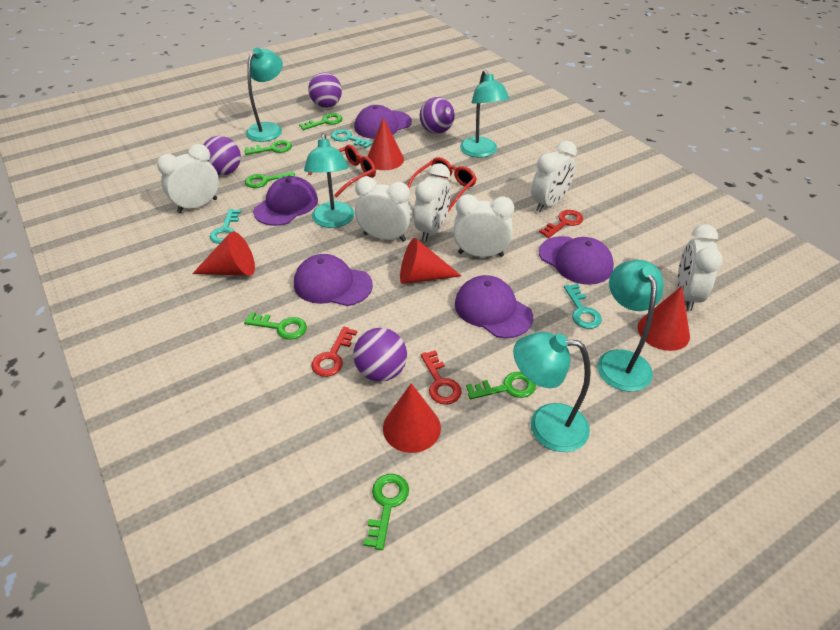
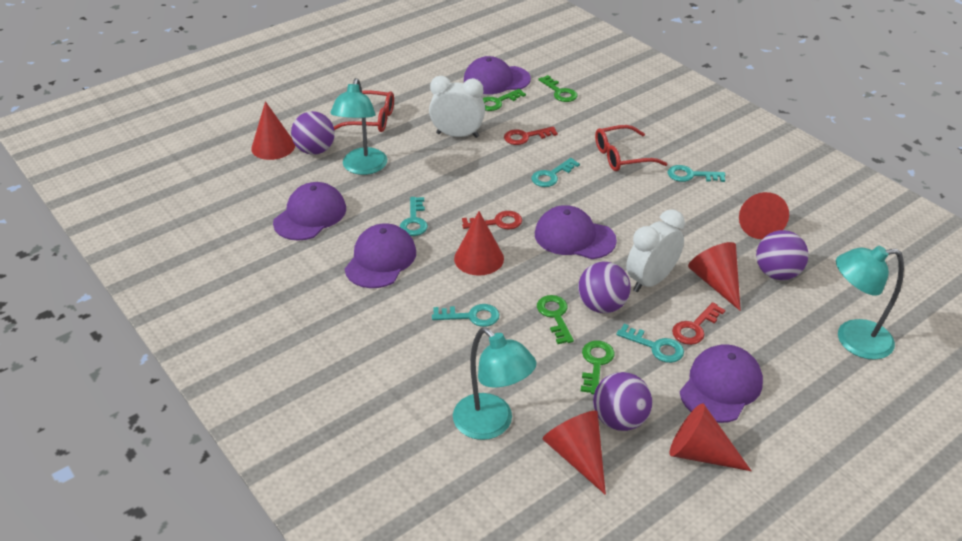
green key: 6 -> 4
red cone: 5 -> 6
turquoise key: 3 -> 5
turquoise lamp: 5 -> 3
white clock: 6 -> 2

